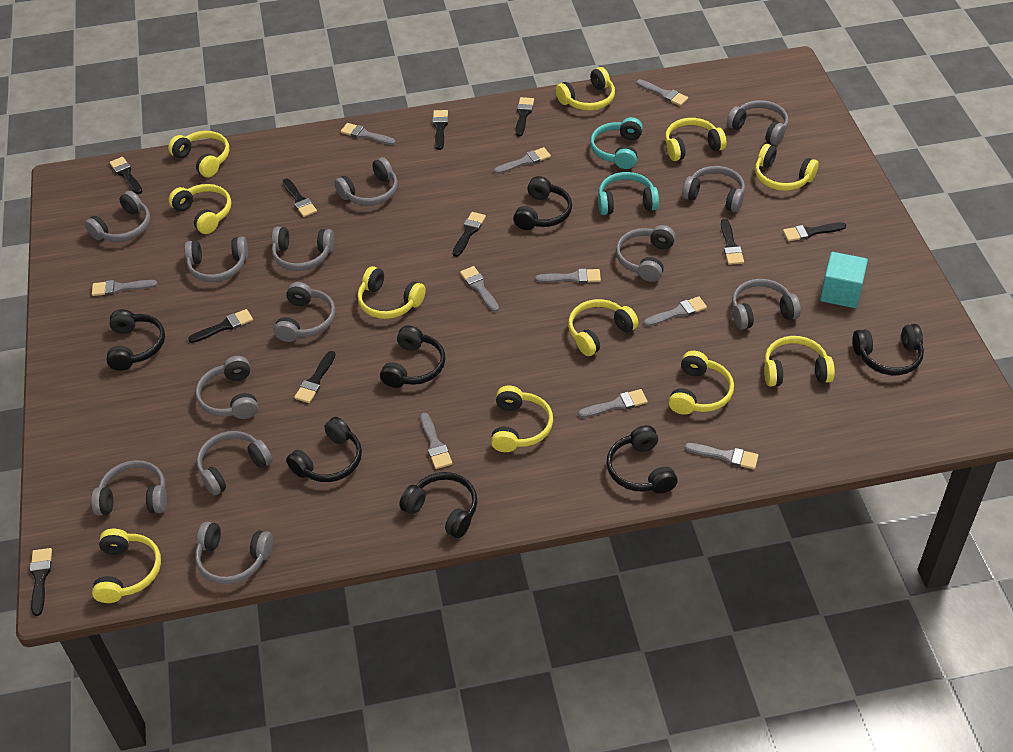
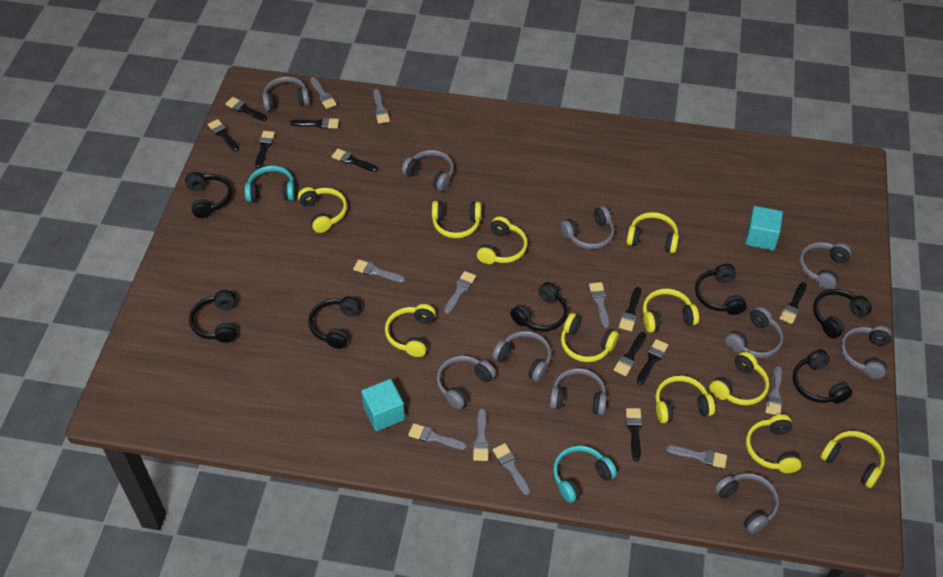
grey headphones: 13 -> 10
turquoise cube: 1 -> 2

